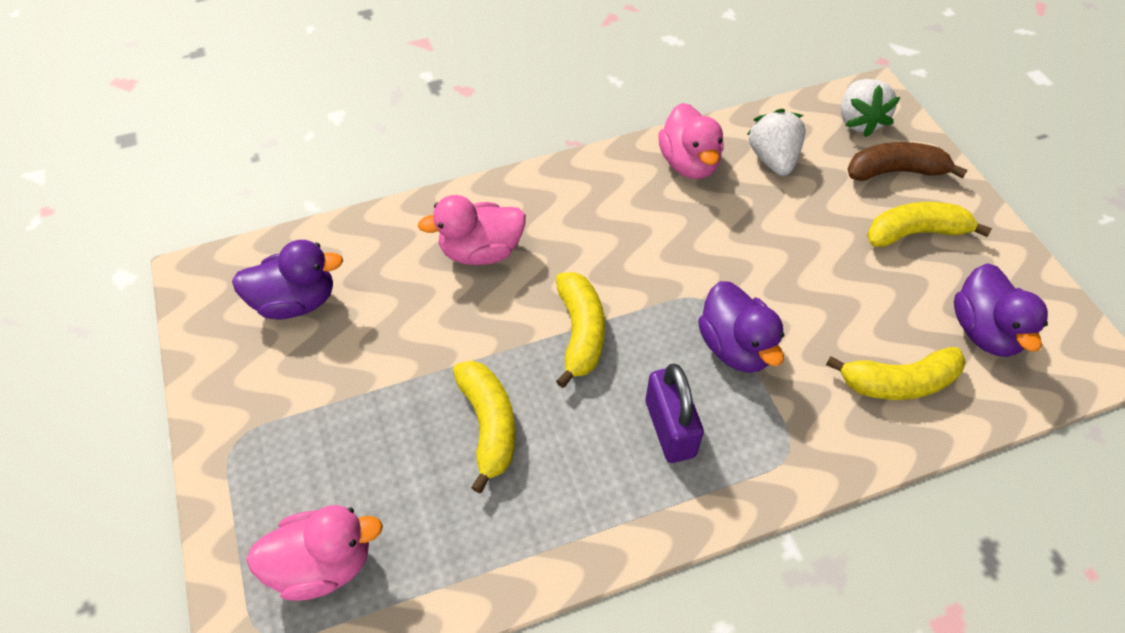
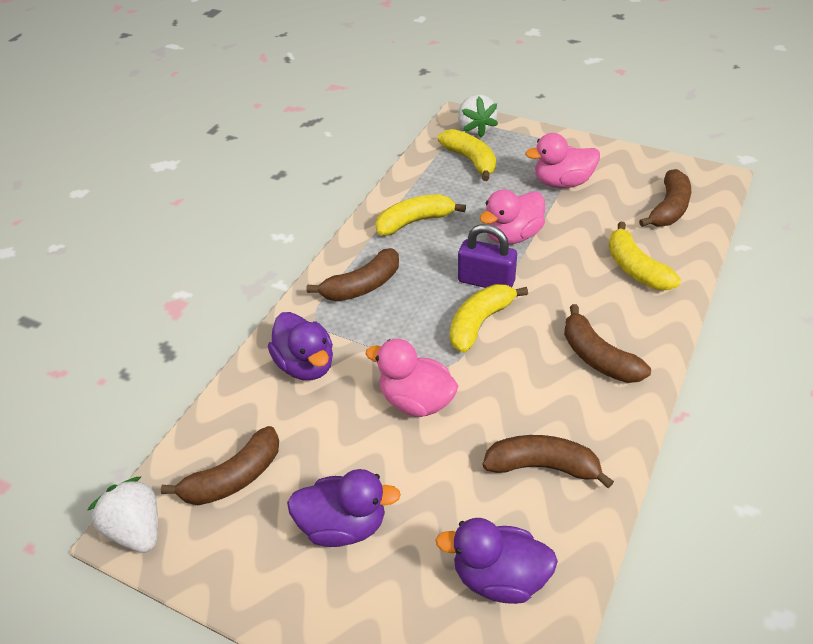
brown banana: 1 -> 5

